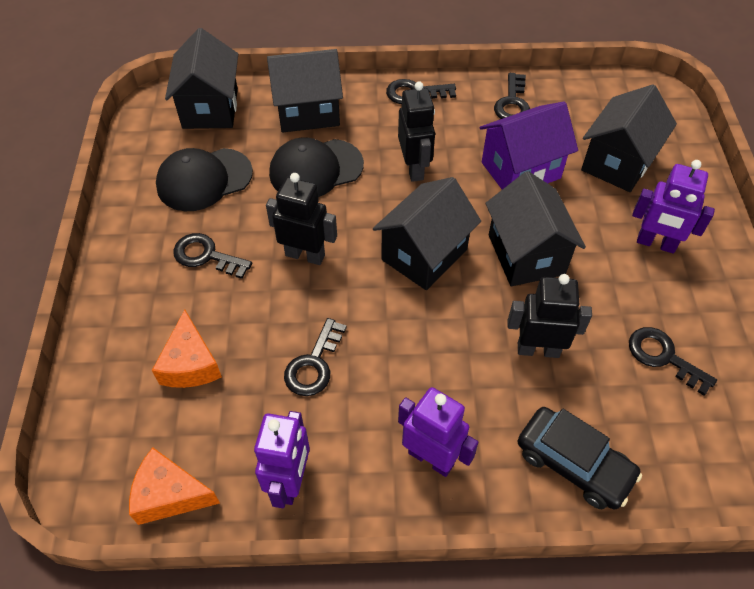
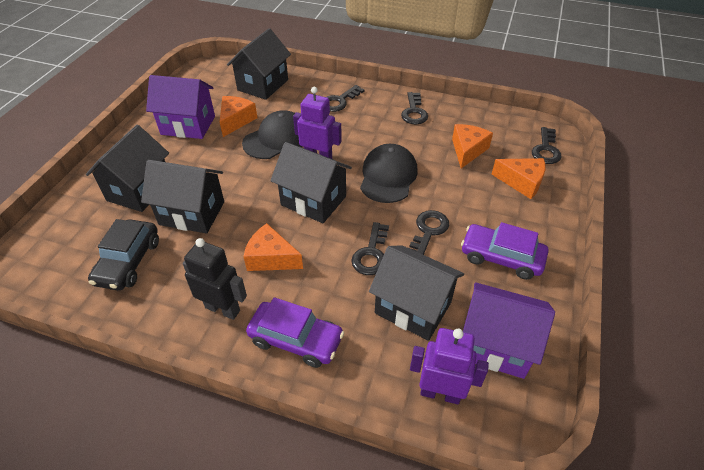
black robot: 3 -> 1
orange cheese: 2 -> 4
purple car: 0 -> 2
purple house: 1 -> 2
purple robot: 3 -> 2

